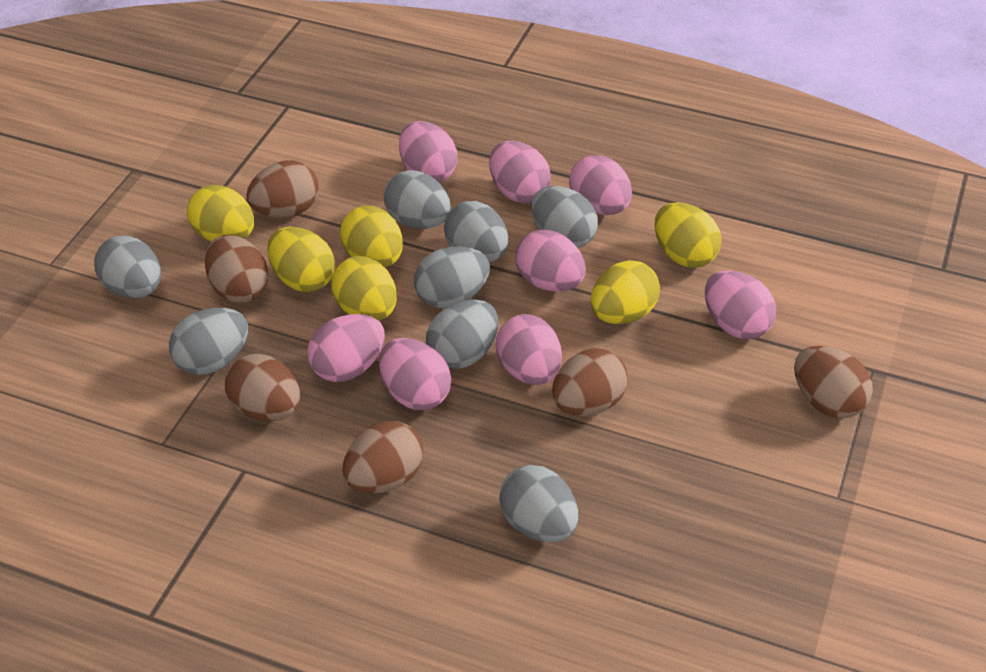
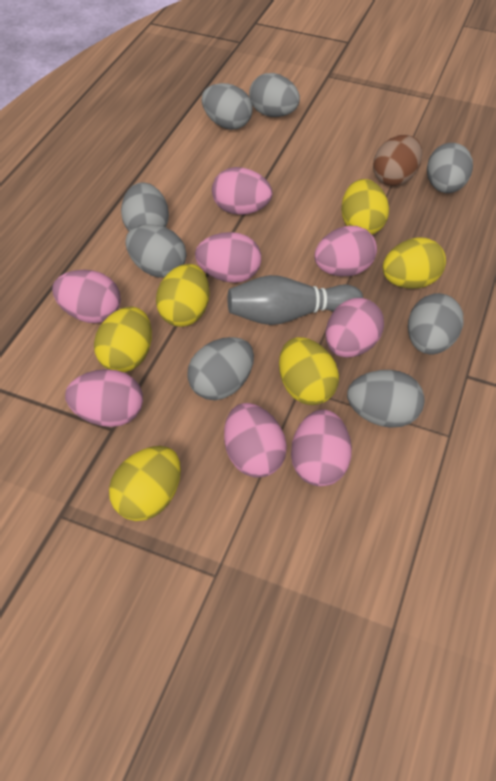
brown egg: 6 -> 1
grey bowling pin: 0 -> 1

